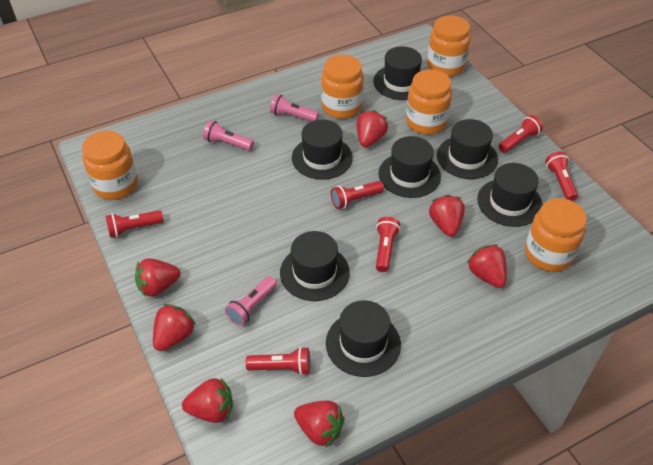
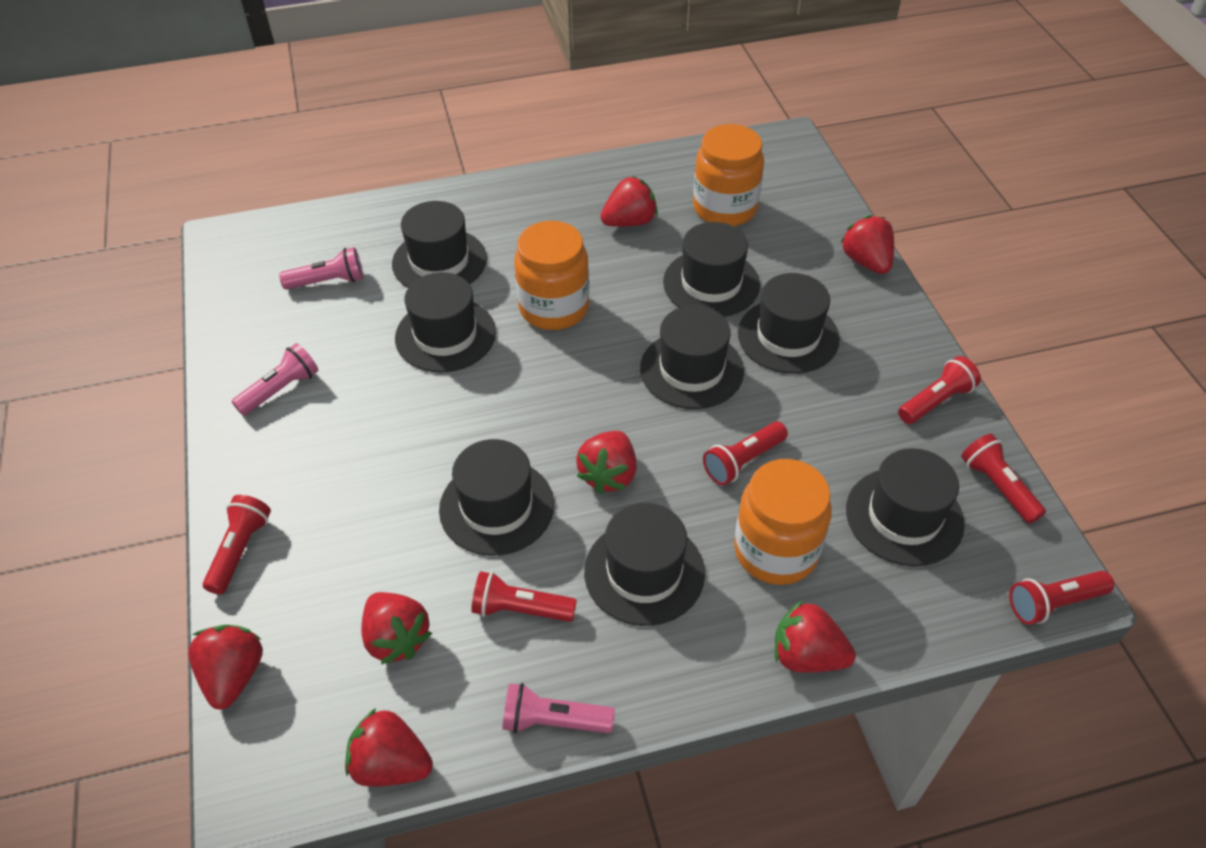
black hat: 7 -> 8
orange jar: 5 -> 3

